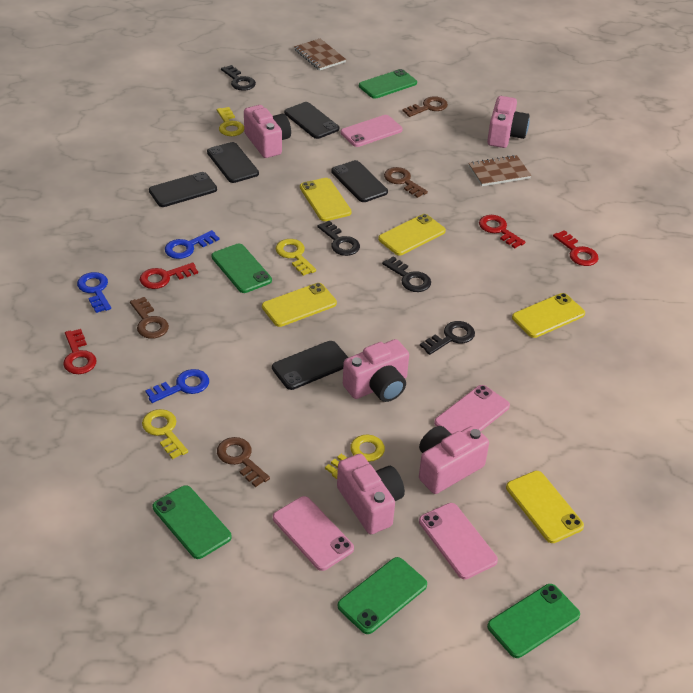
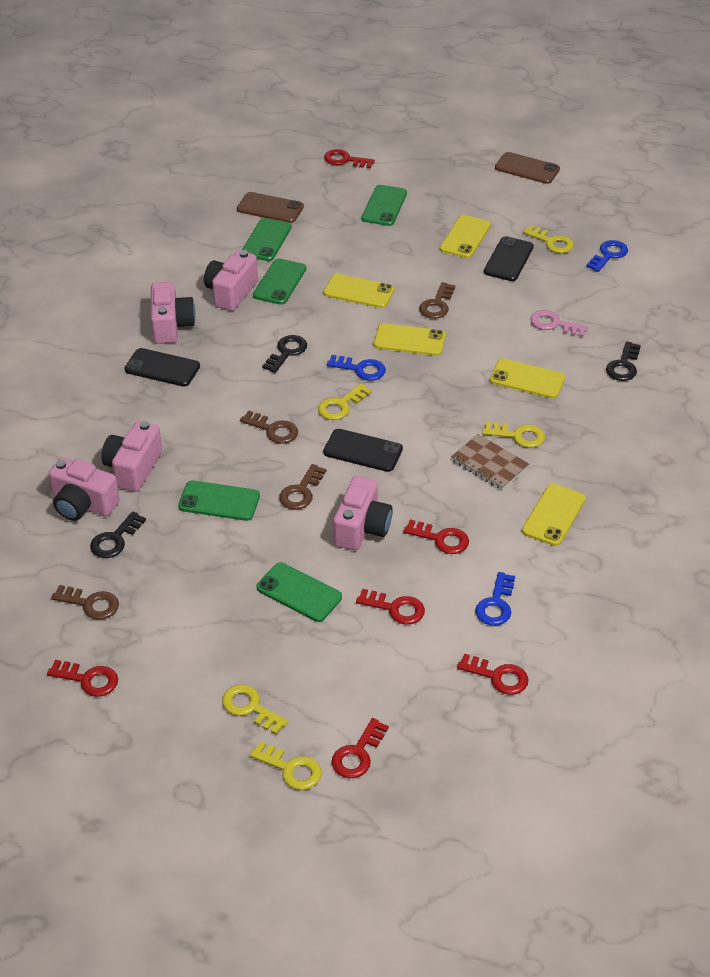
black key: 4 -> 3
black phone: 5 -> 3
brown notebook: 2 -> 1
brown phone: 0 -> 2
pink key: 0 -> 1
pink phone: 4 -> 0
red key: 4 -> 6
yellow key: 4 -> 5

